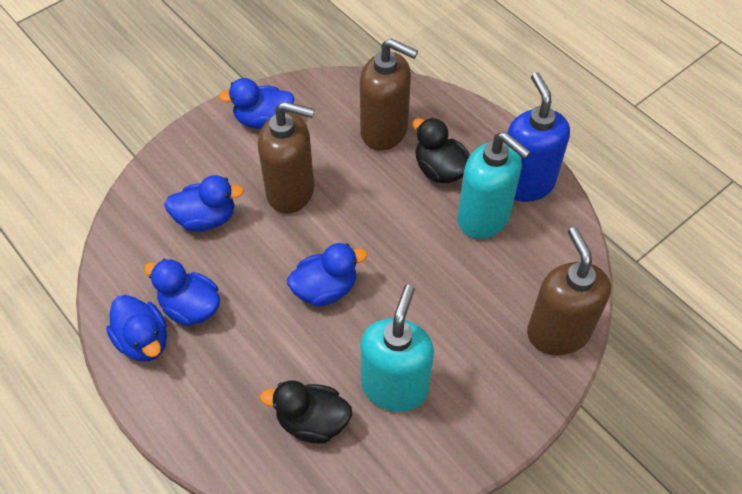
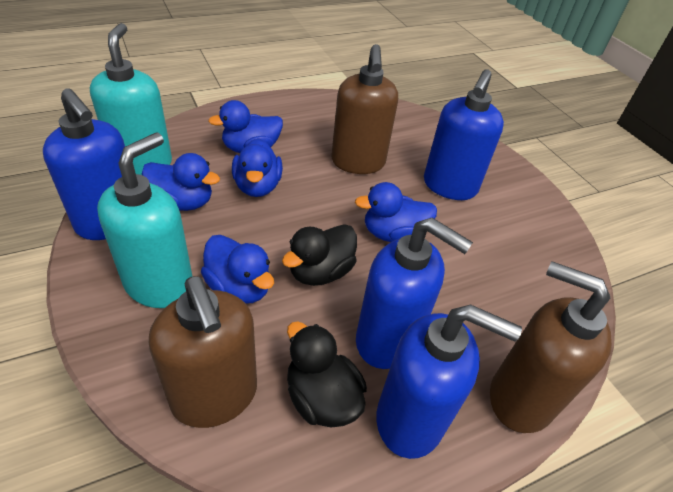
blue soap dispenser: 1 -> 4

